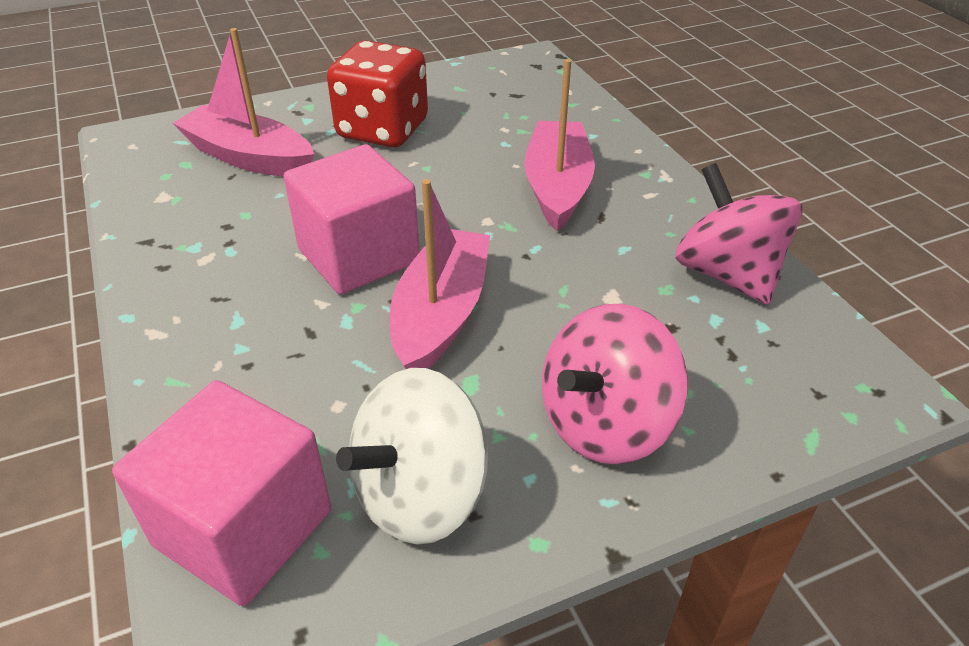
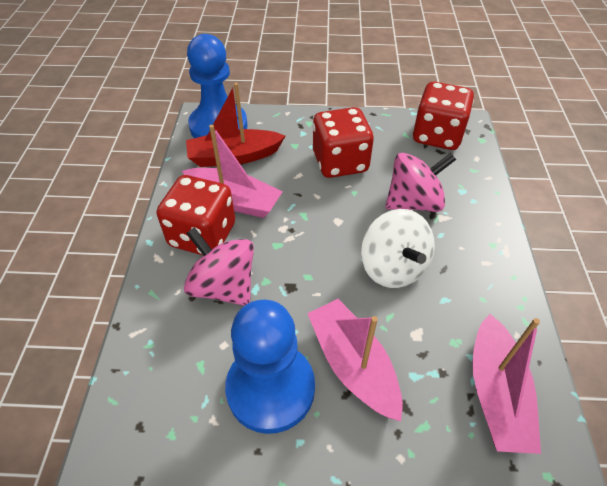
blue pawn: 0 -> 2
pink cube: 2 -> 0
red boat: 0 -> 1
red dice: 1 -> 3

